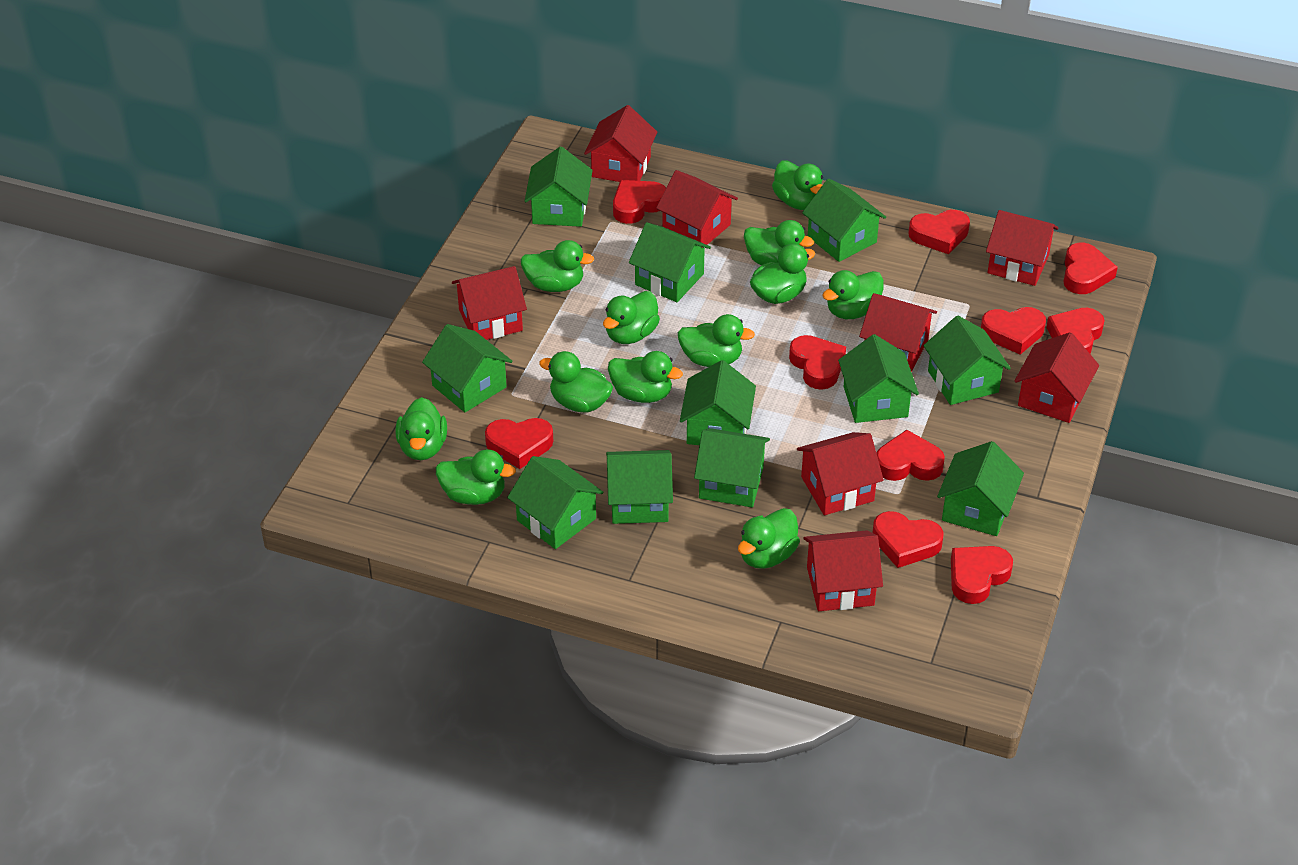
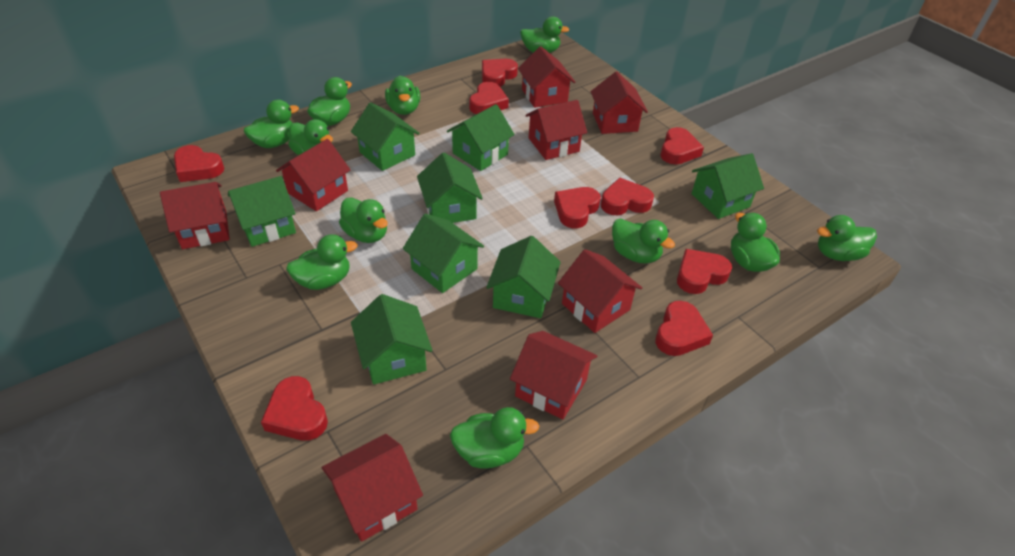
green duck: 12 -> 11
green house: 11 -> 8
red heart: 10 -> 9

